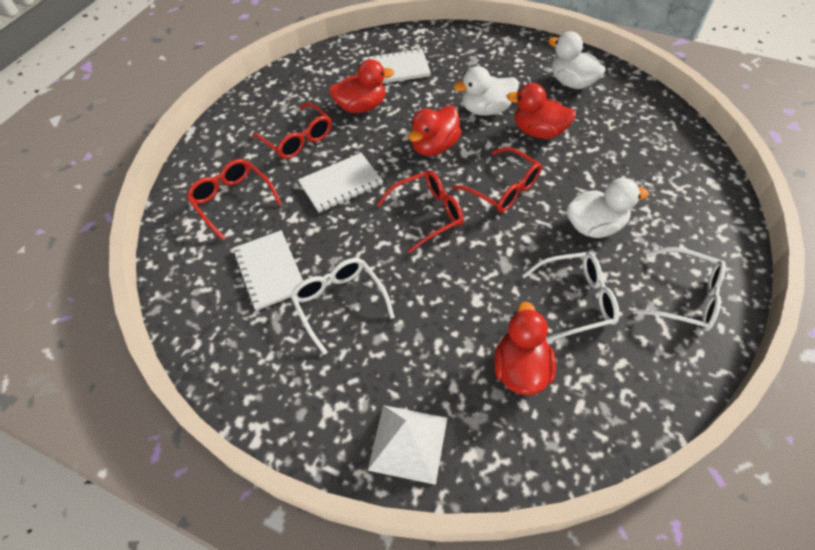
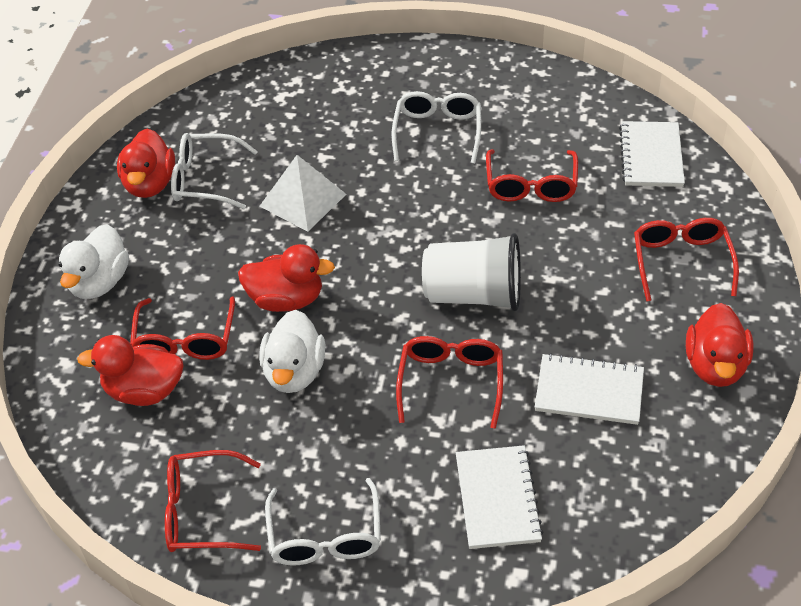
red glasses: 4 -> 5
white cup: 0 -> 1
white duck: 3 -> 2

